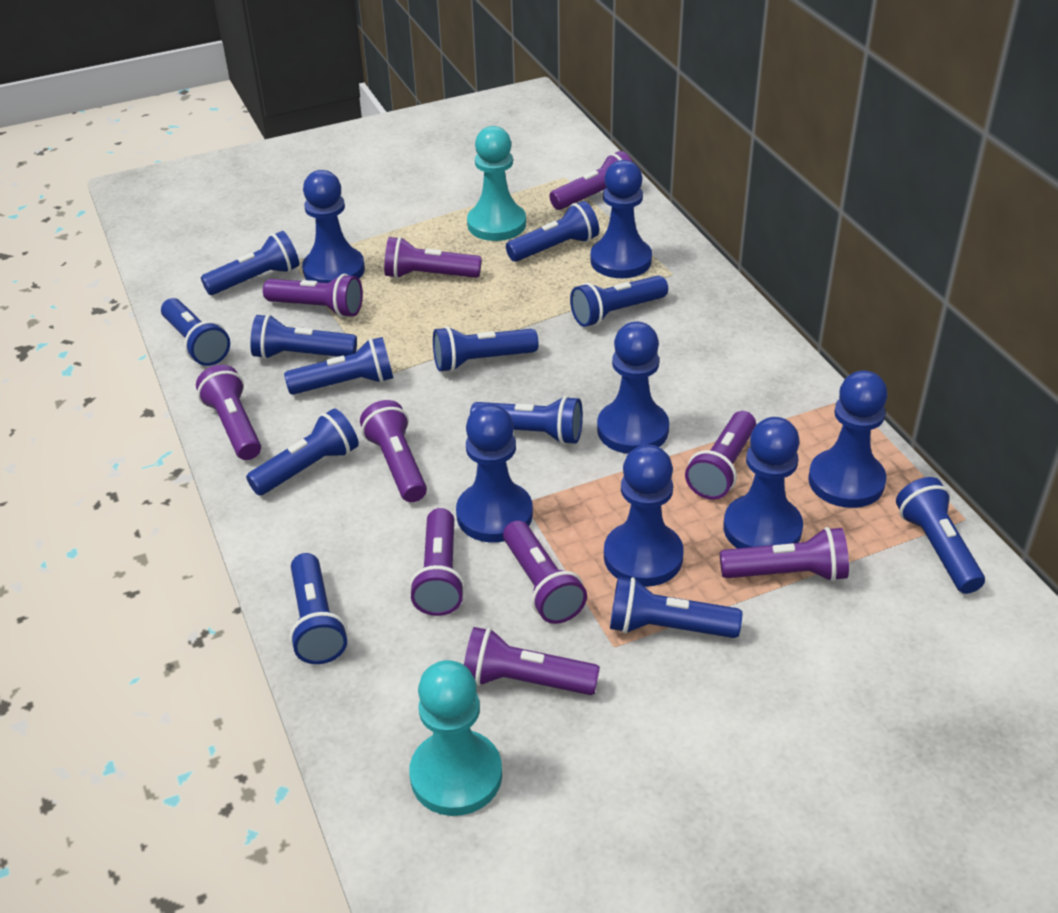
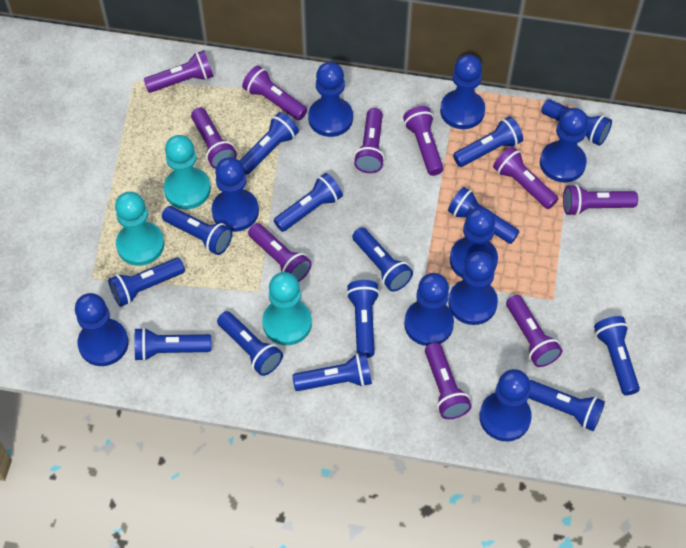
blue flashlight: 12 -> 14
blue pawn: 7 -> 9
turquoise pawn: 2 -> 3

